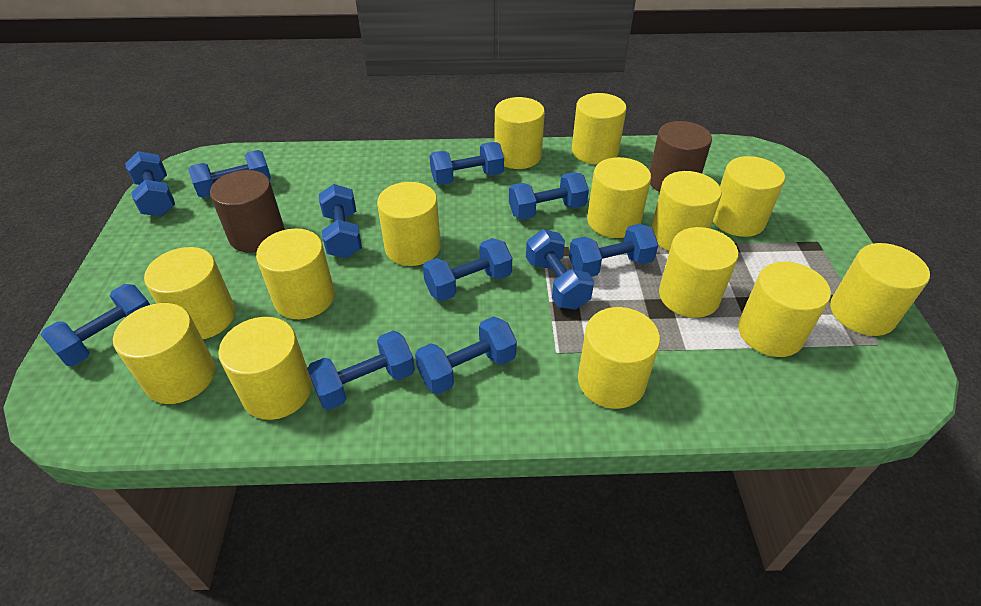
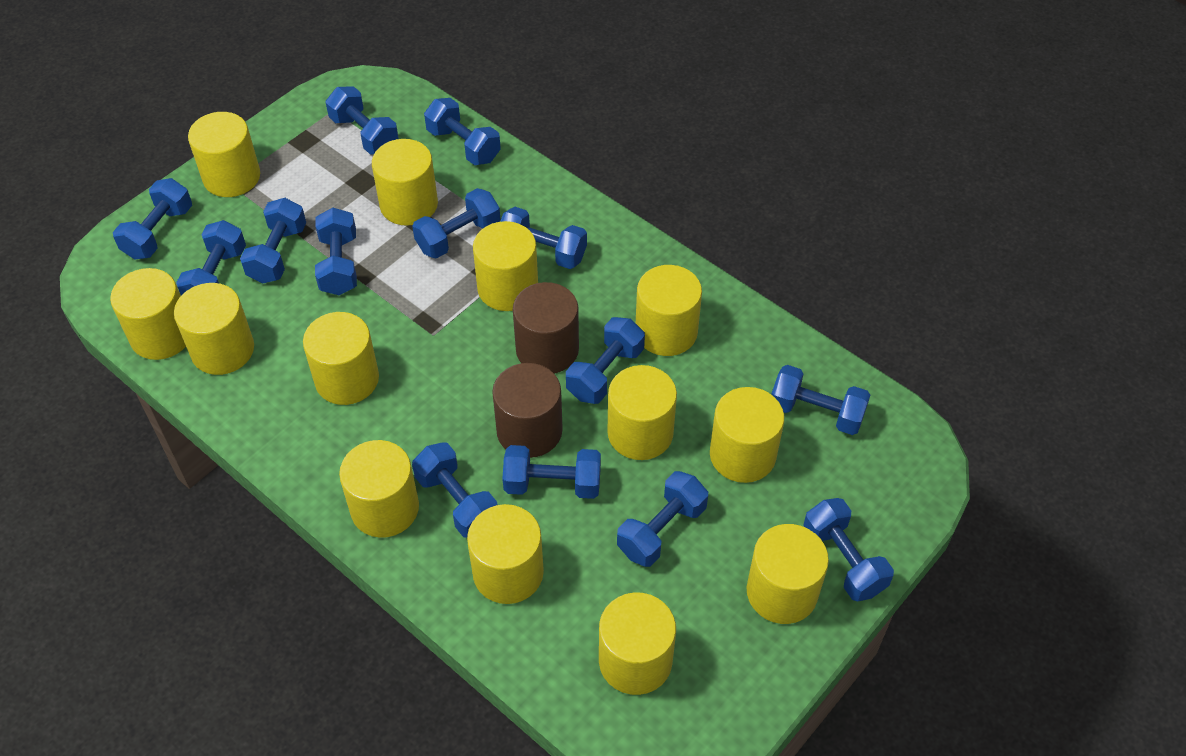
blue dumbbell: 11 -> 14
yellow cylinder: 14 -> 13

